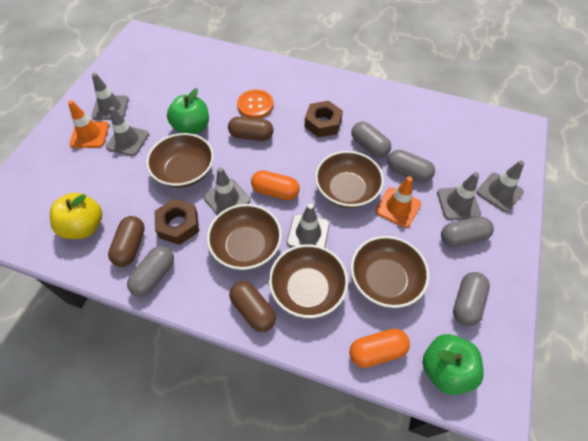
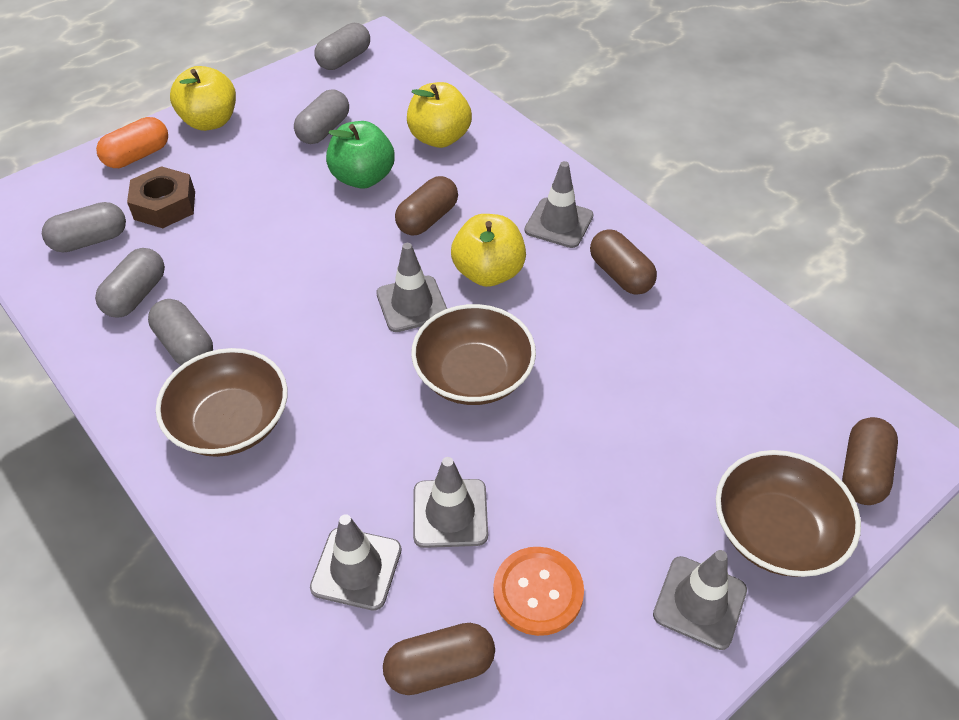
brown bowl: 5 -> 3
brown capsule: 3 -> 4
brown nut: 2 -> 1
green apple: 2 -> 1
grey traffic cone: 6 -> 5
orange capsule: 2 -> 1
orange traffic cone: 2 -> 0
yellow apple: 1 -> 3

